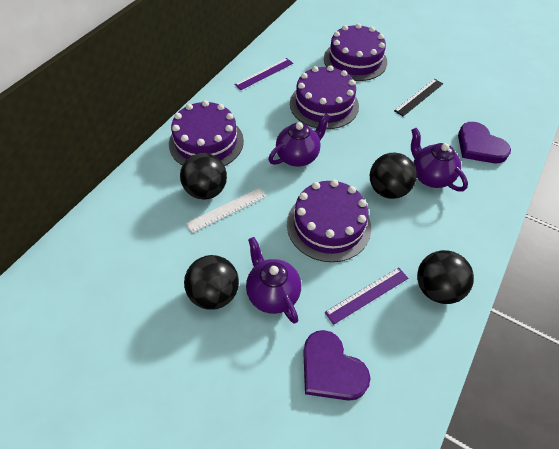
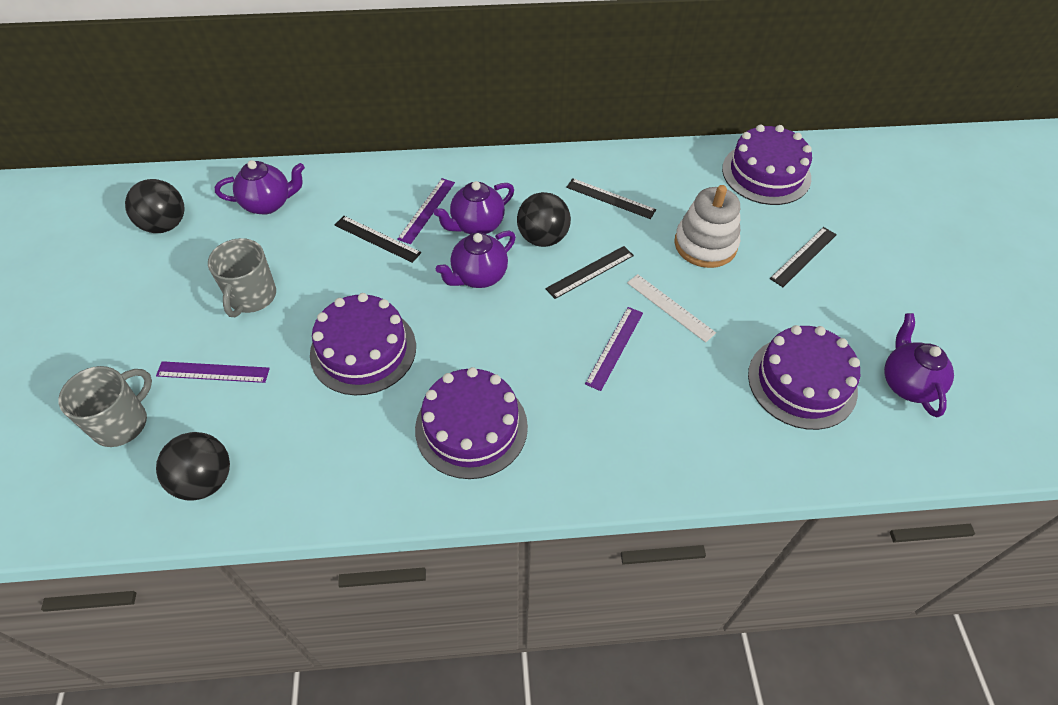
black ball: 4 -> 3
black ruler: 1 -> 4
grey mug: 0 -> 2
purple heart: 2 -> 0
purple ruler: 2 -> 3
purple teapot: 3 -> 4
white stacking toy: 0 -> 1

